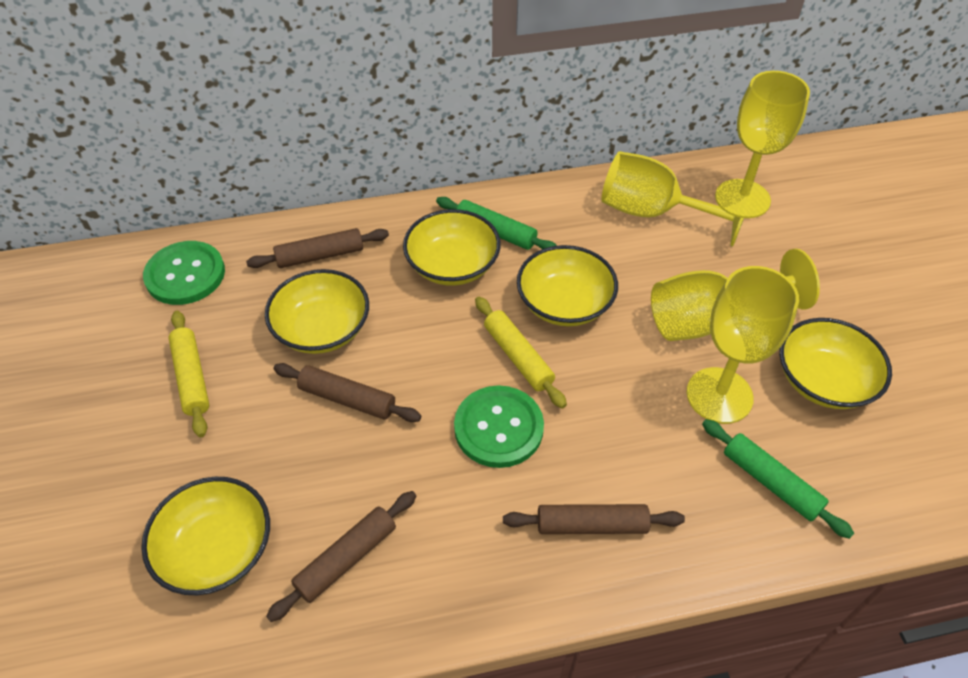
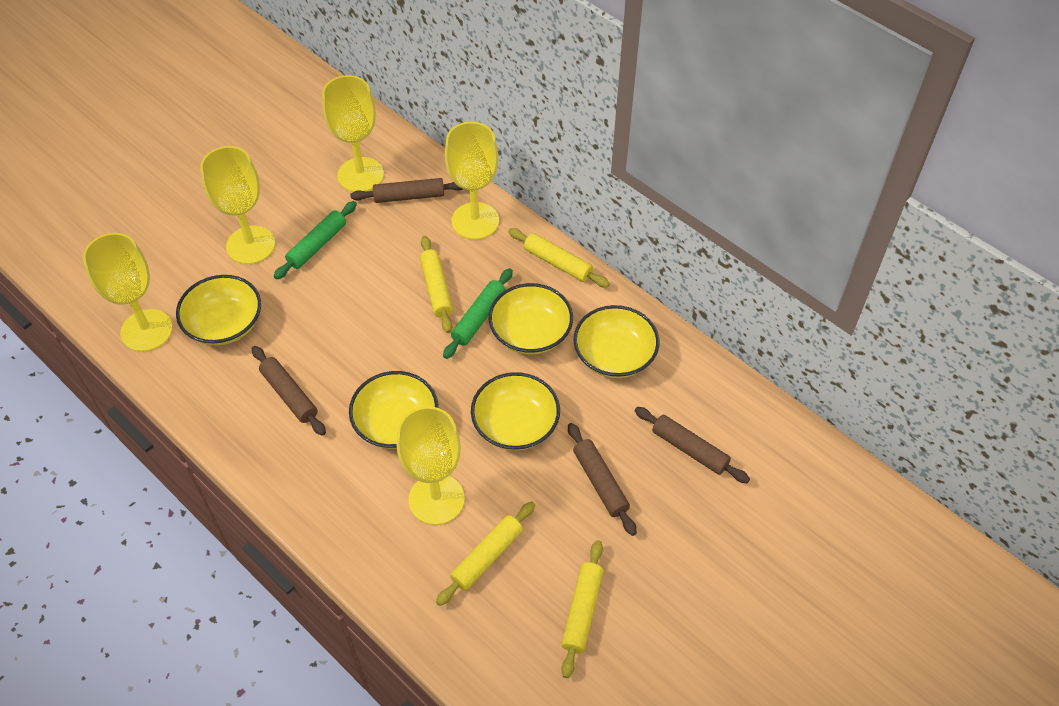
green button: 2 -> 0
yellow goblet: 4 -> 5
yellow rolling pin: 2 -> 4

